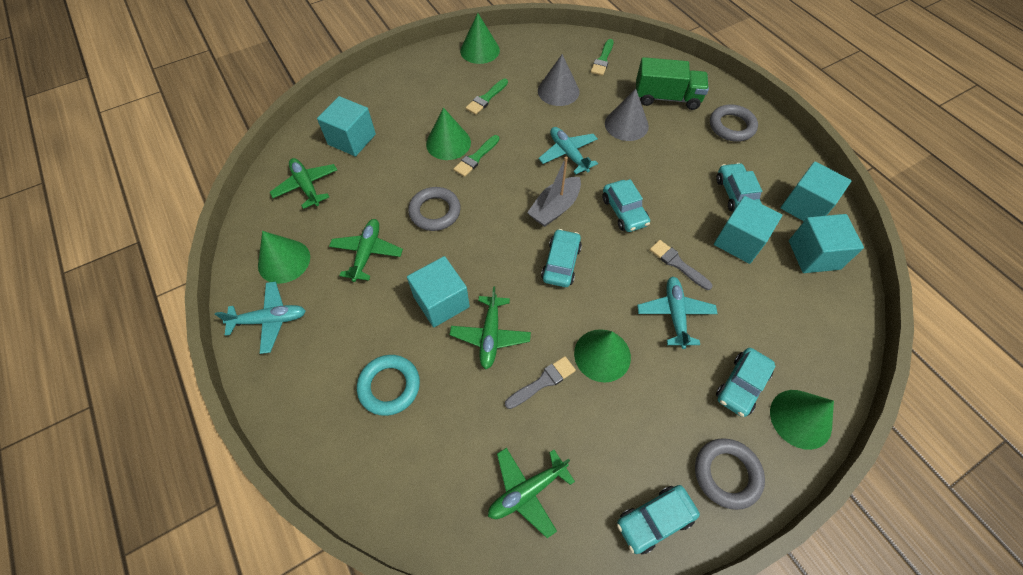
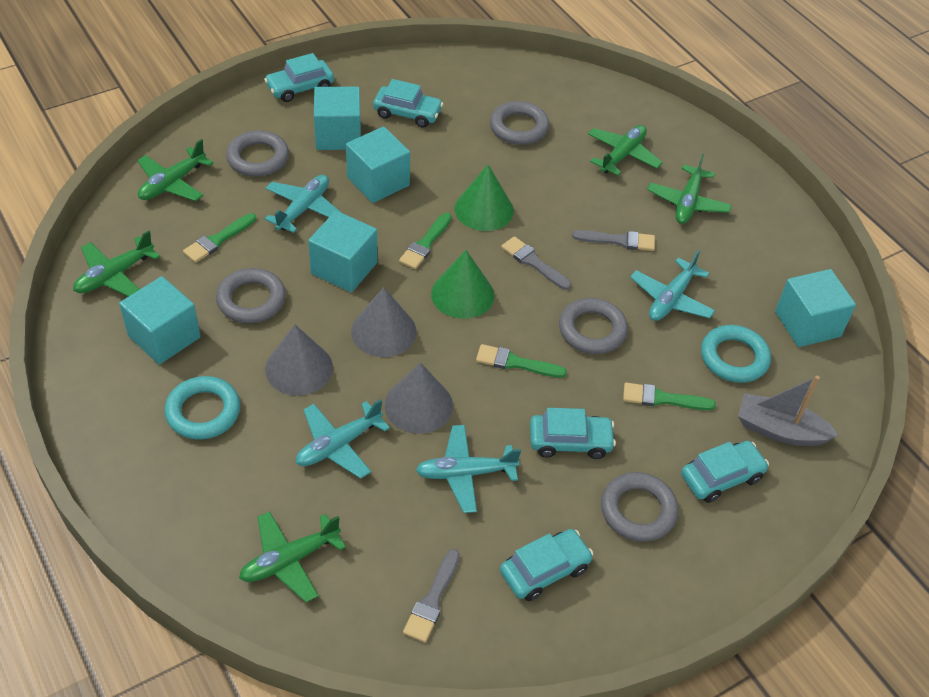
green brush: 3 -> 4
green cone: 5 -> 2
green plane: 4 -> 5
green truck: 1 -> 0
grey brush: 2 -> 3
grey cone: 2 -> 3
grey ring: 3 -> 5
turquoise plane: 3 -> 4
turquoise ring: 1 -> 2

